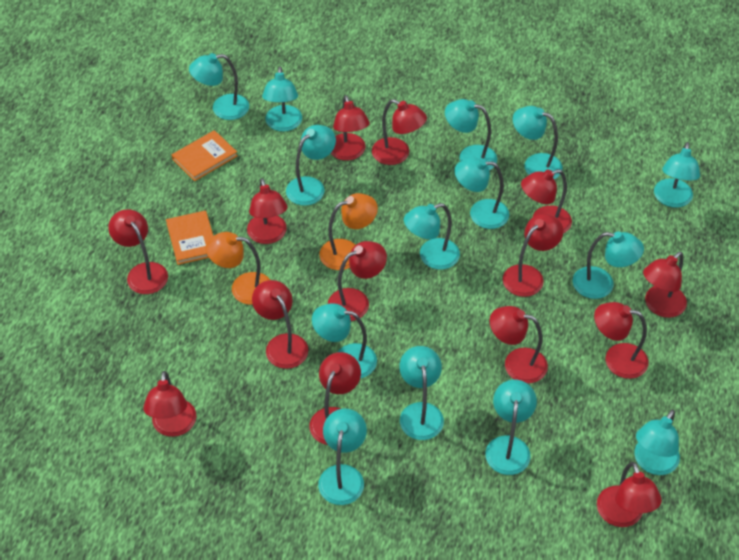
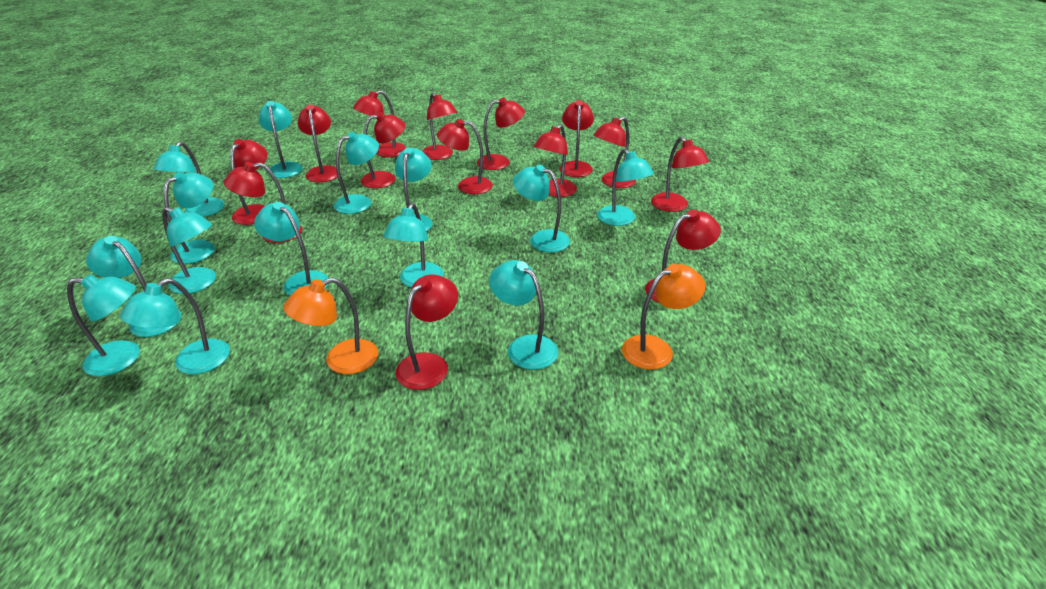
orange book: 2 -> 0

